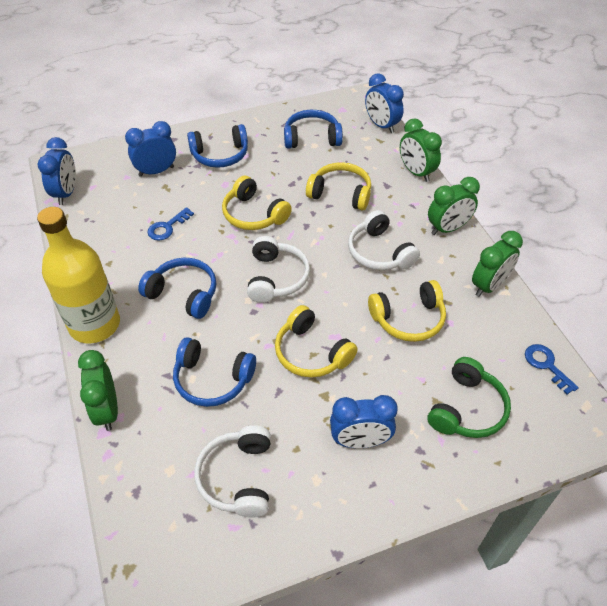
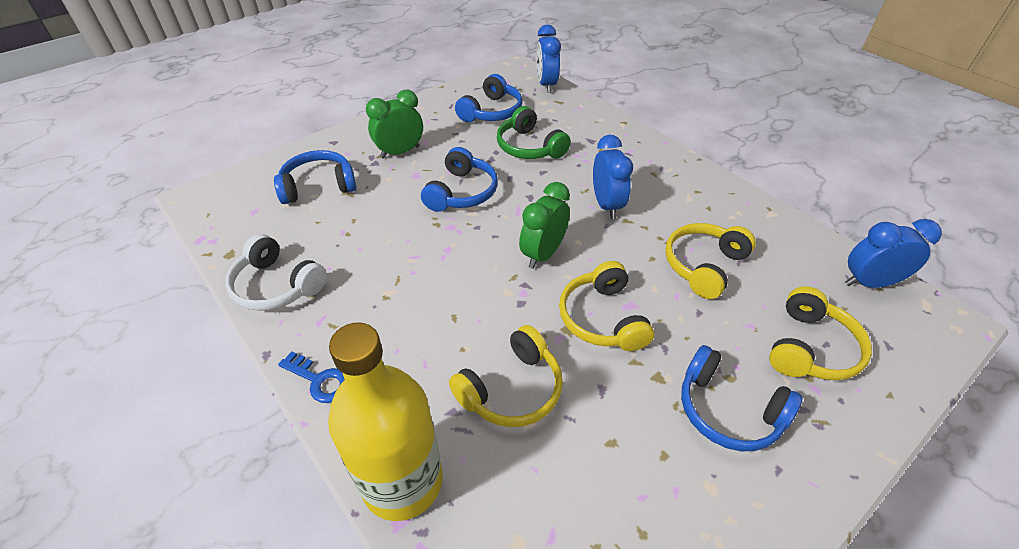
blue clock: 4 -> 3
blue key: 2 -> 1
green clock: 4 -> 2
white headphones: 3 -> 1

